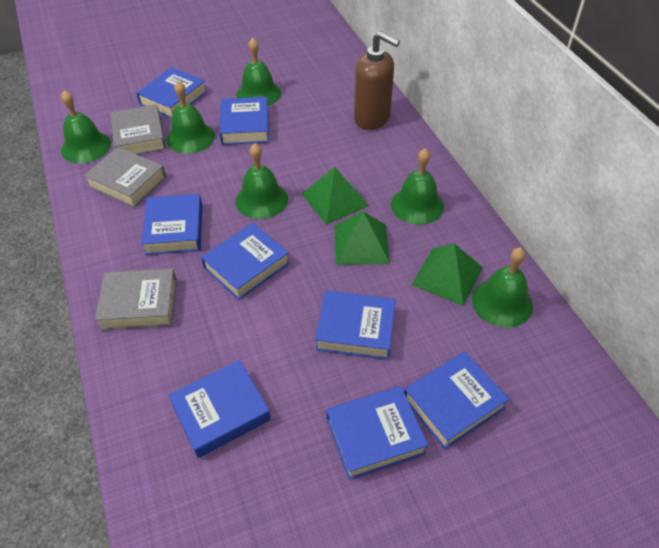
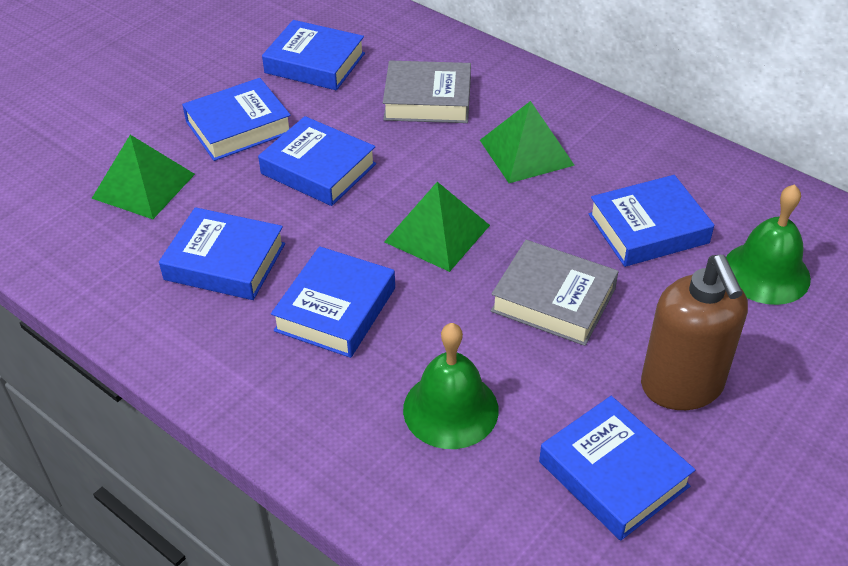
blue book: 8 -> 7
green bell: 6 -> 2
grey book: 3 -> 2

